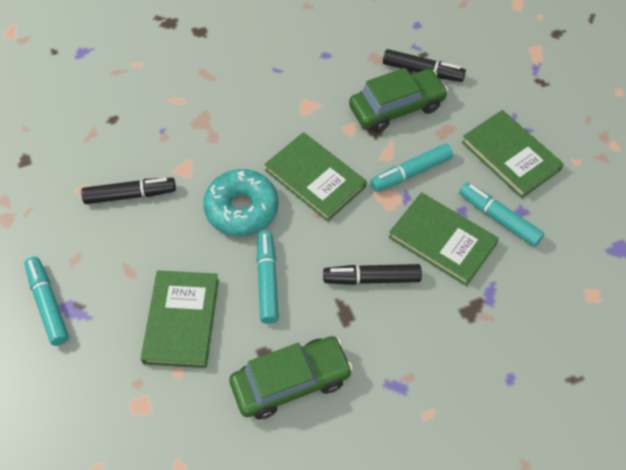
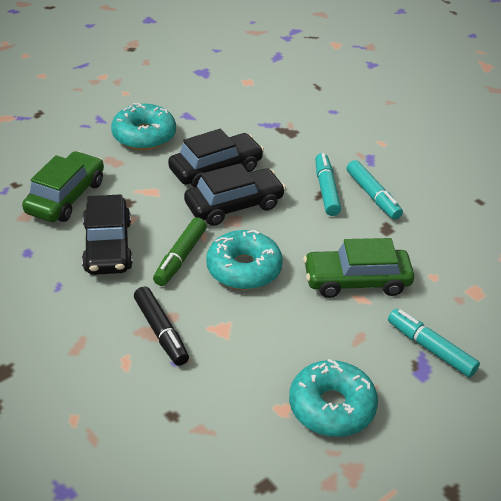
black car: 0 -> 3
black marker: 3 -> 1
green book: 4 -> 0
green marker: 0 -> 1
turquoise donut: 1 -> 3
turquoise marker: 4 -> 3

